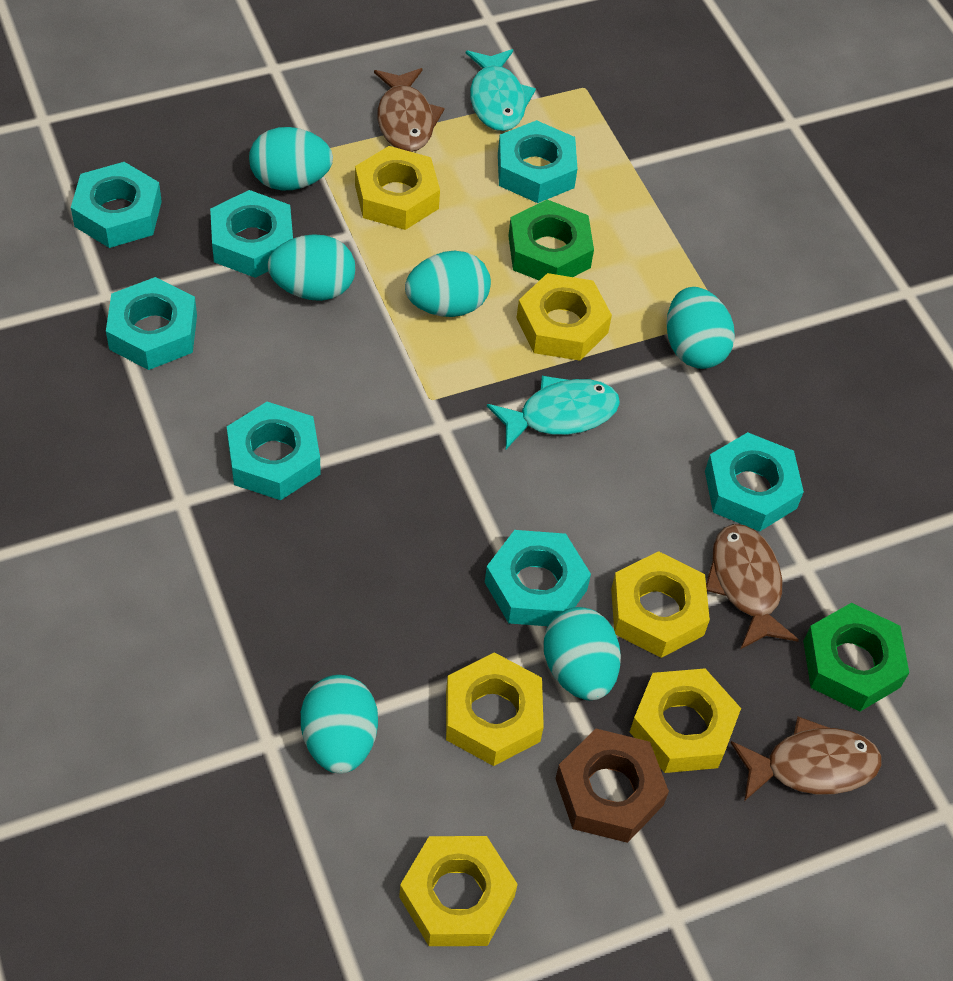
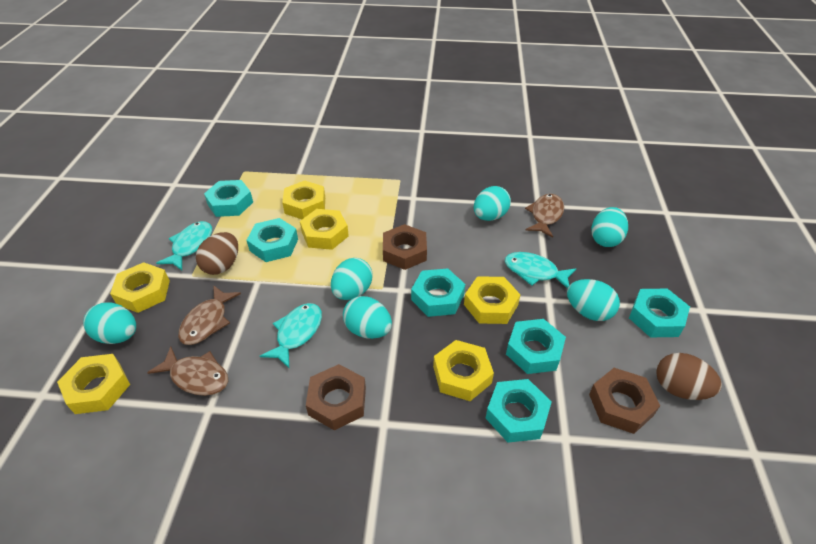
brown egg: 0 -> 2
brown nut: 1 -> 3
green nut: 2 -> 0
turquoise fish: 2 -> 3
turquoise nut: 7 -> 6

